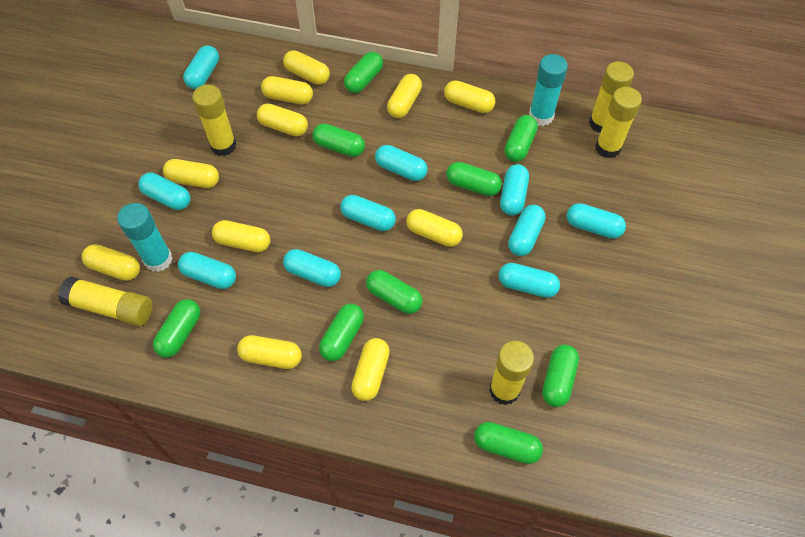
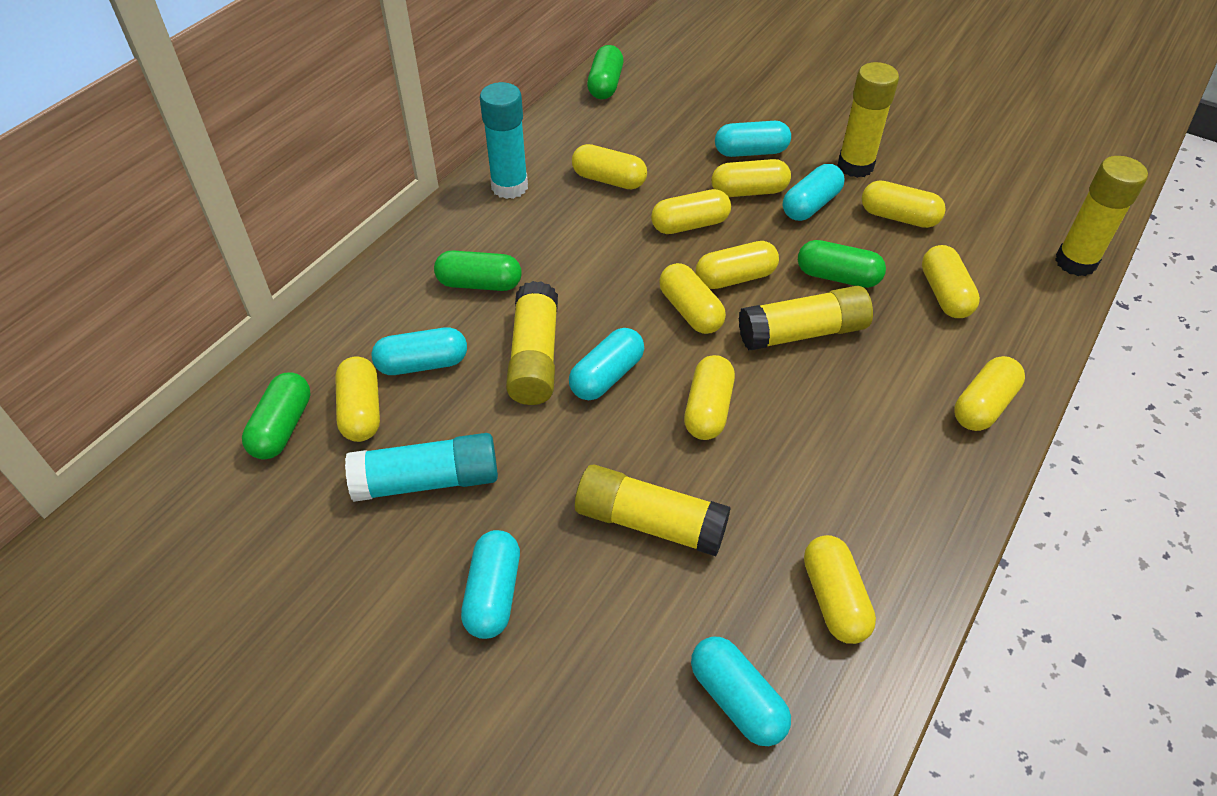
green capsule: 9 -> 4
turquoise capsule: 10 -> 6

